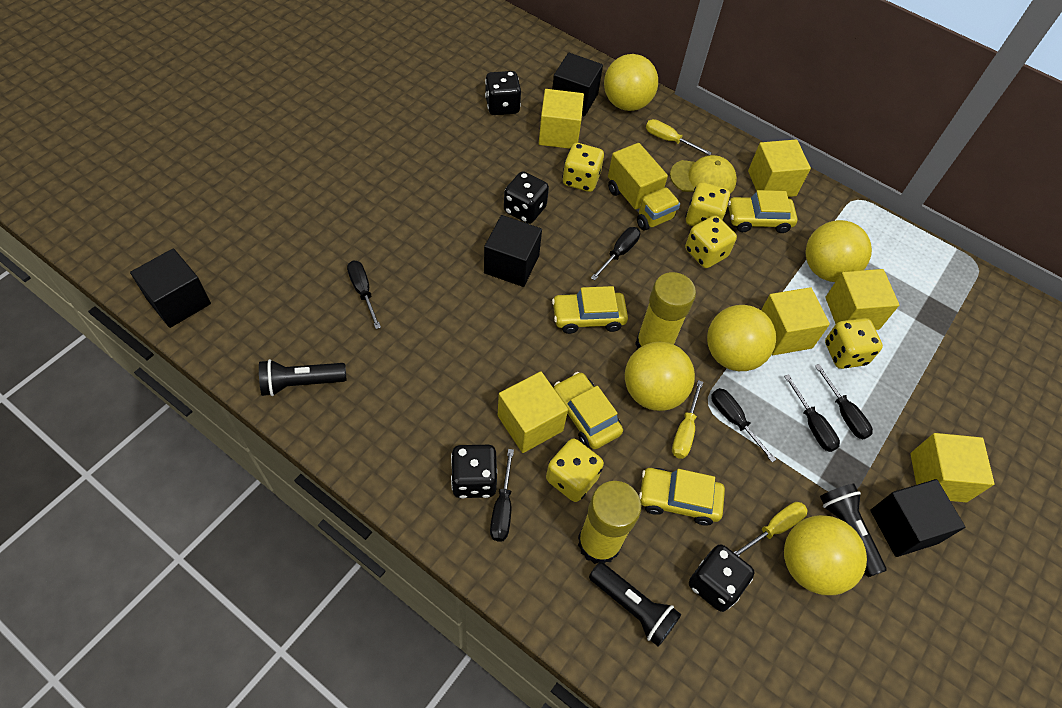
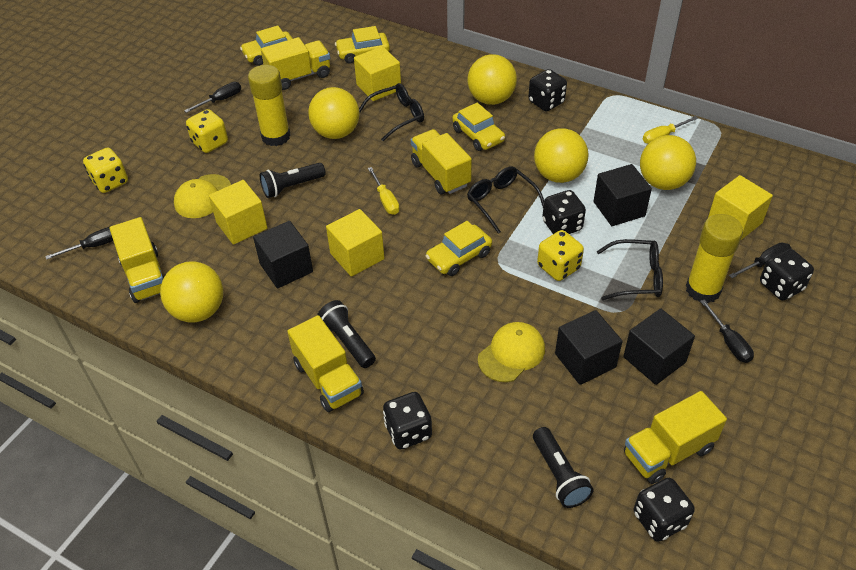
black dice: 4 -> 5
black glasses: 0 -> 3
black screwdriver: 6 -> 4
yellow cap: 1 -> 2
yellow cube: 6 -> 4
yellow dice: 5 -> 3
yellow screwdriver: 3 -> 2
yellow truck: 1 -> 5

